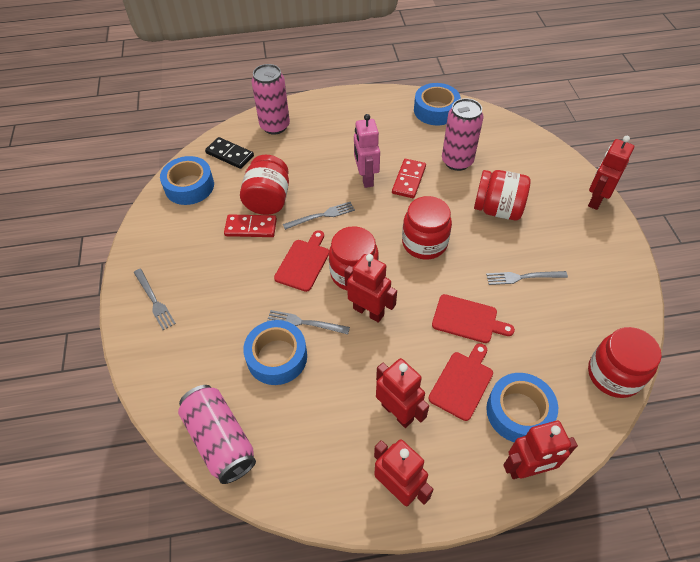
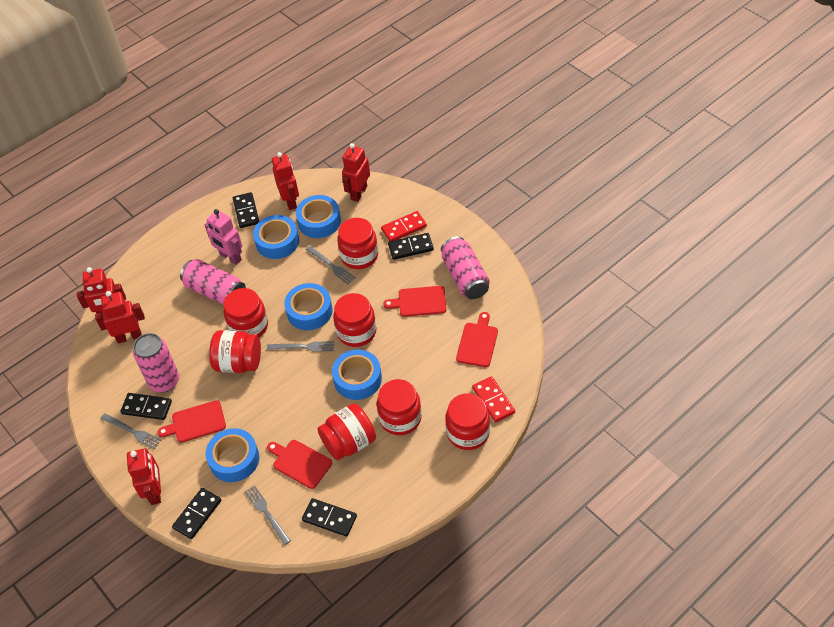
black domino: 1 -> 5
blue tape: 4 -> 5
red cutting board: 3 -> 4
red jar: 5 -> 7

